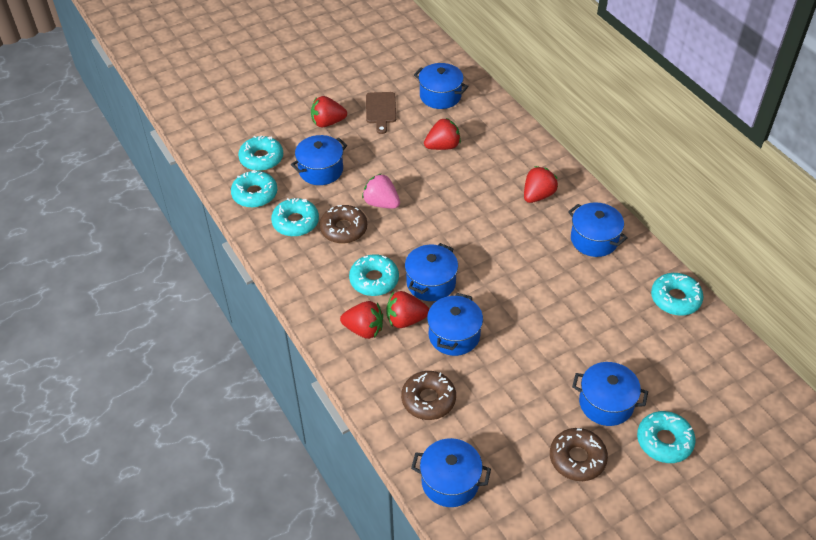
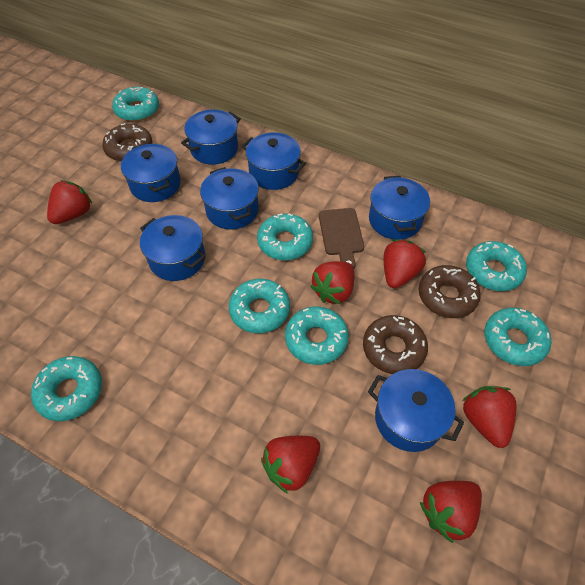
pink strawberry: 1 -> 0
red strawberry: 5 -> 6
turquoise donut: 6 -> 7

